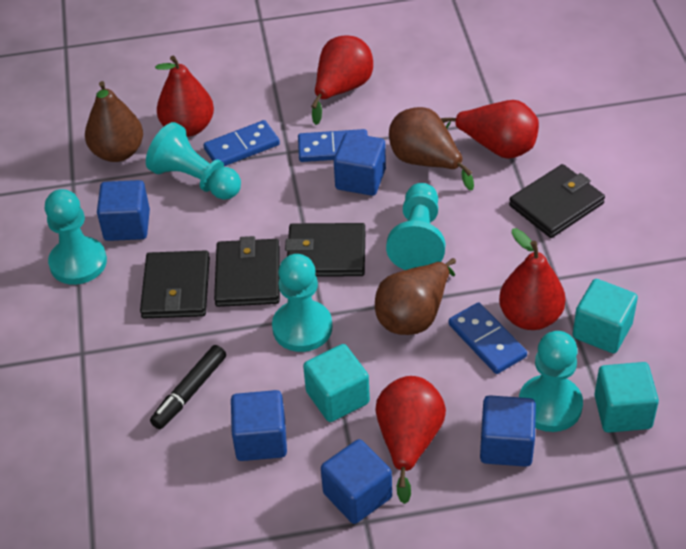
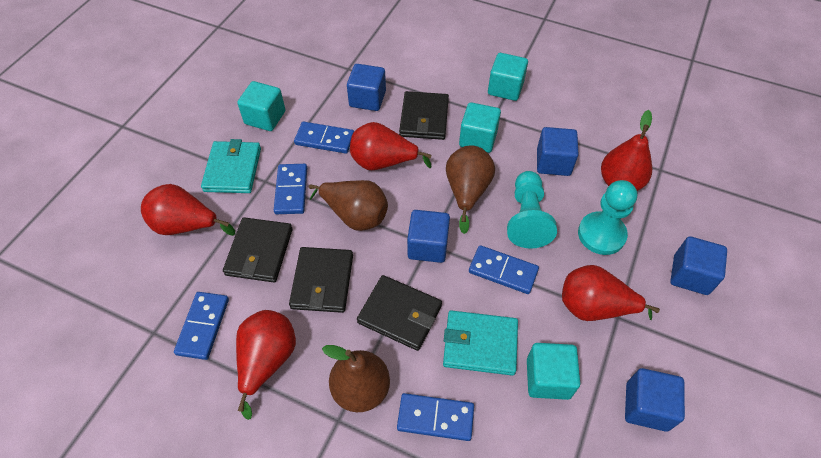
black marker: 1 -> 0
blue domino: 3 -> 5
turquoise cube: 3 -> 4
turquoise pawn: 5 -> 2
turquoise wallet: 0 -> 2

